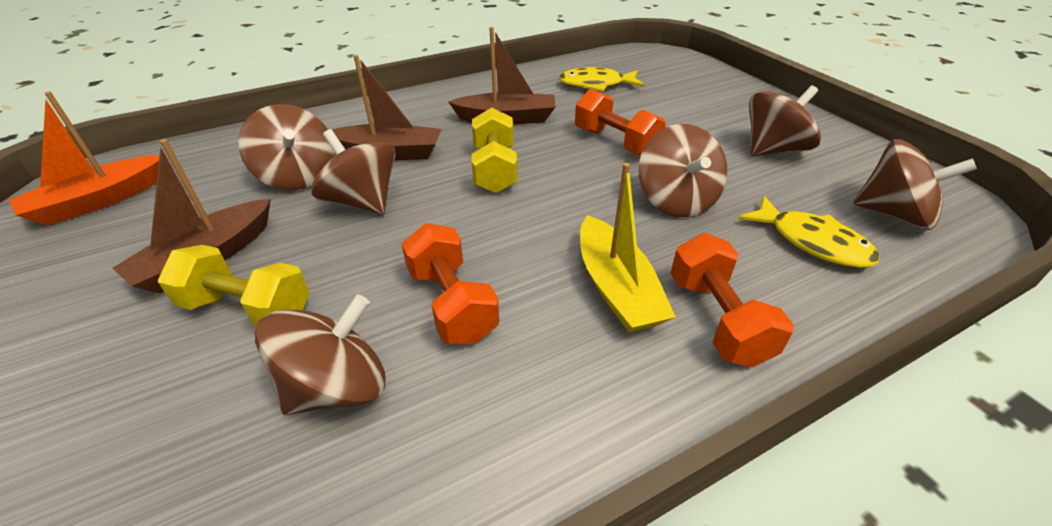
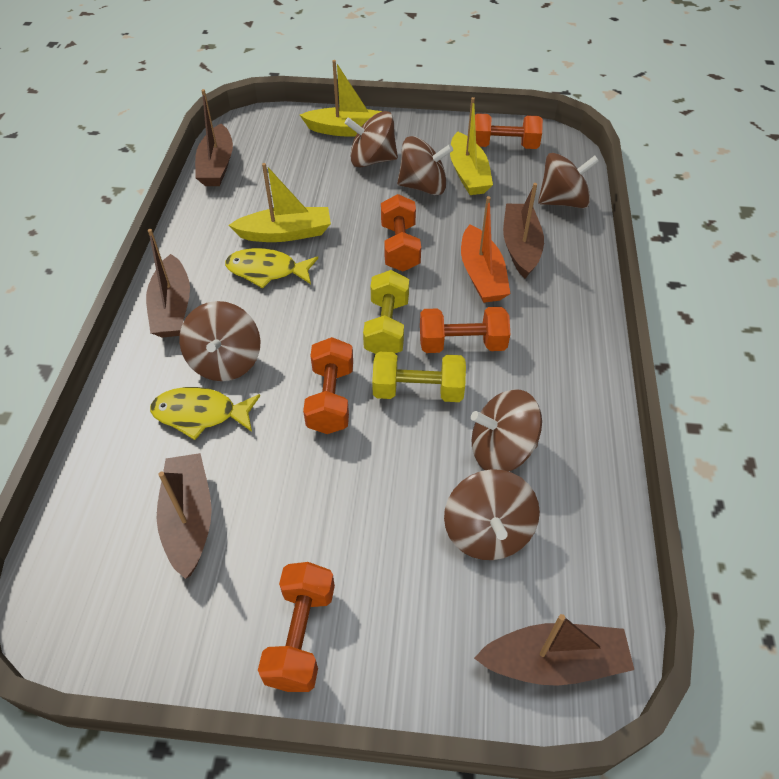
brown boat: 3 -> 5
orange dumbbell: 3 -> 5
yellow boat: 1 -> 3

